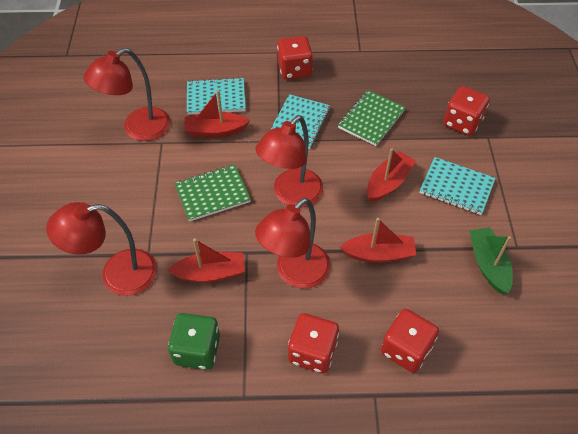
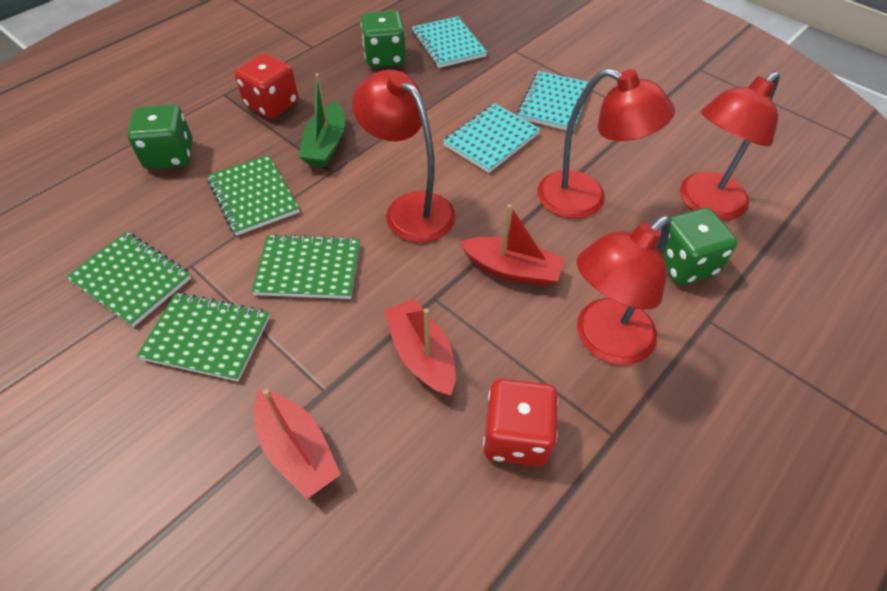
green dice: 1 -> 3
green notebook: 2 -> 4
red boat: 4 -> 3
red dice: 4 -> 2

